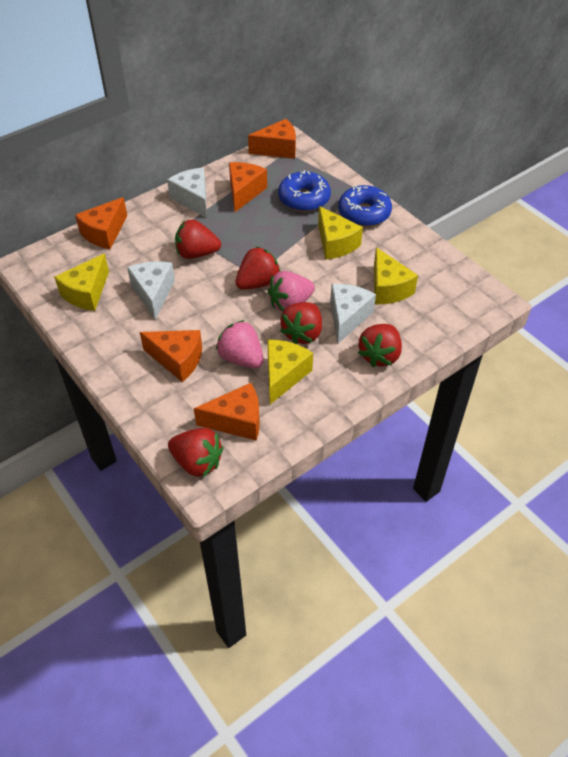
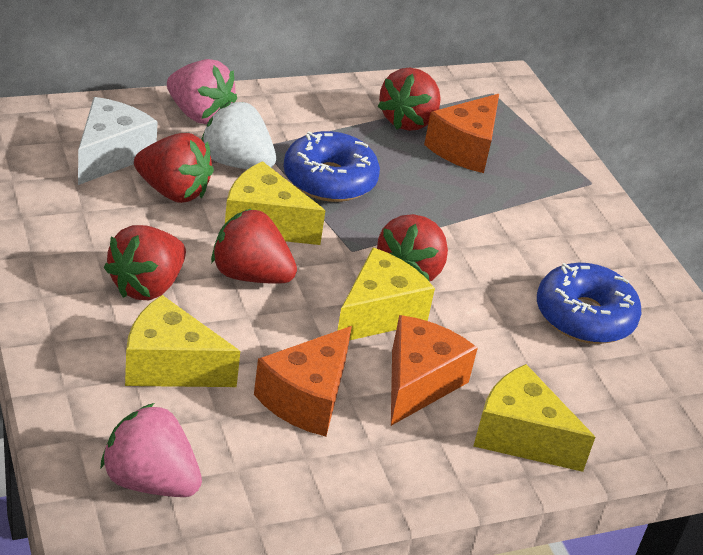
orange cheese: 5 -> 3
white cheese: 3 -> 1
white strawberry: 0 -> 1

